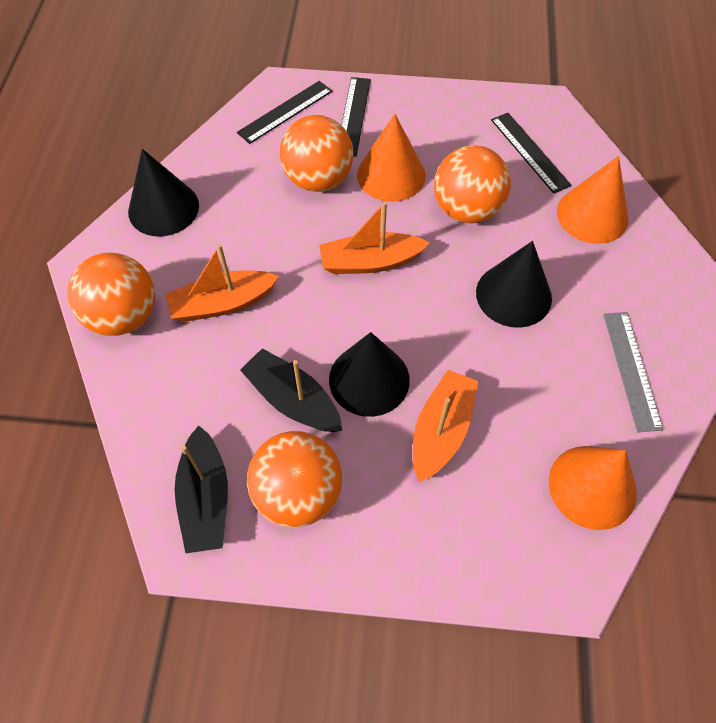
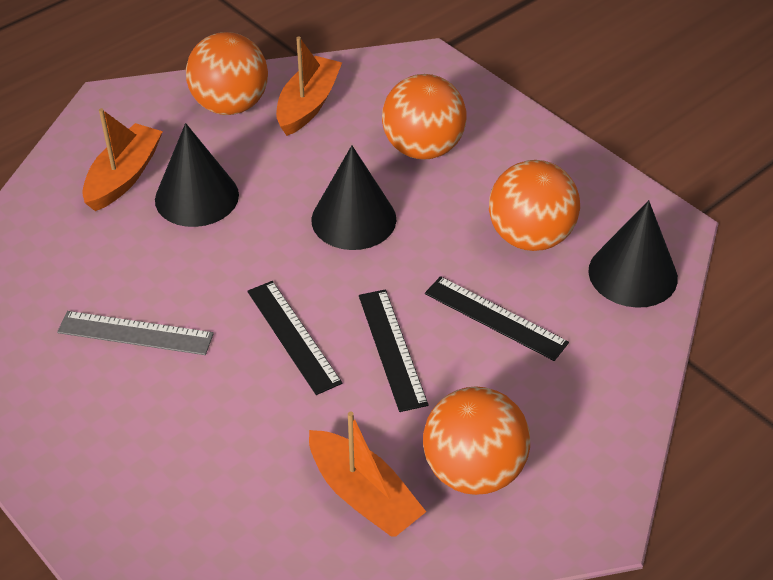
black boat: 2 -> 0
orange cone: 3 -> 0

